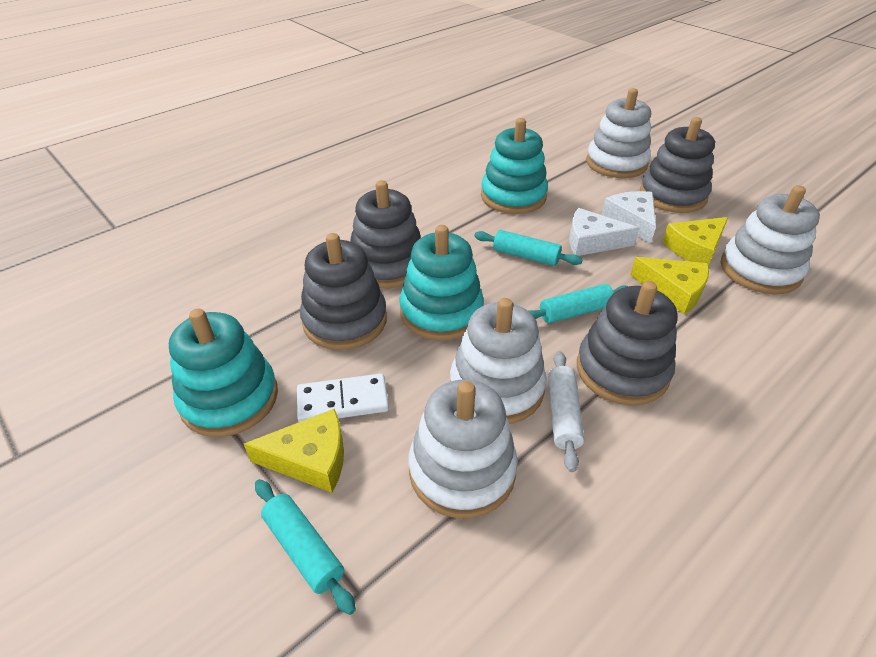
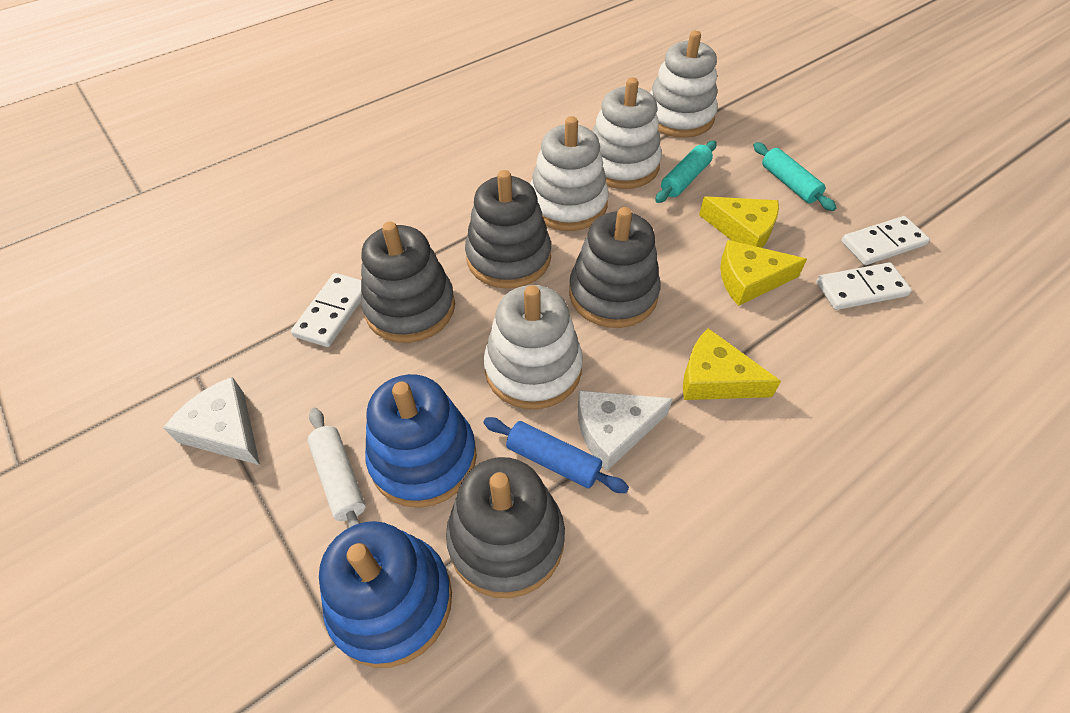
blue rolling pin: 0 -> 1
blue stacking toy: 0 -> 2
turquoise rolling pin: 3 -> 2
turquoise stacking toy: 3 -> 0
white domino: 1 -> 3

